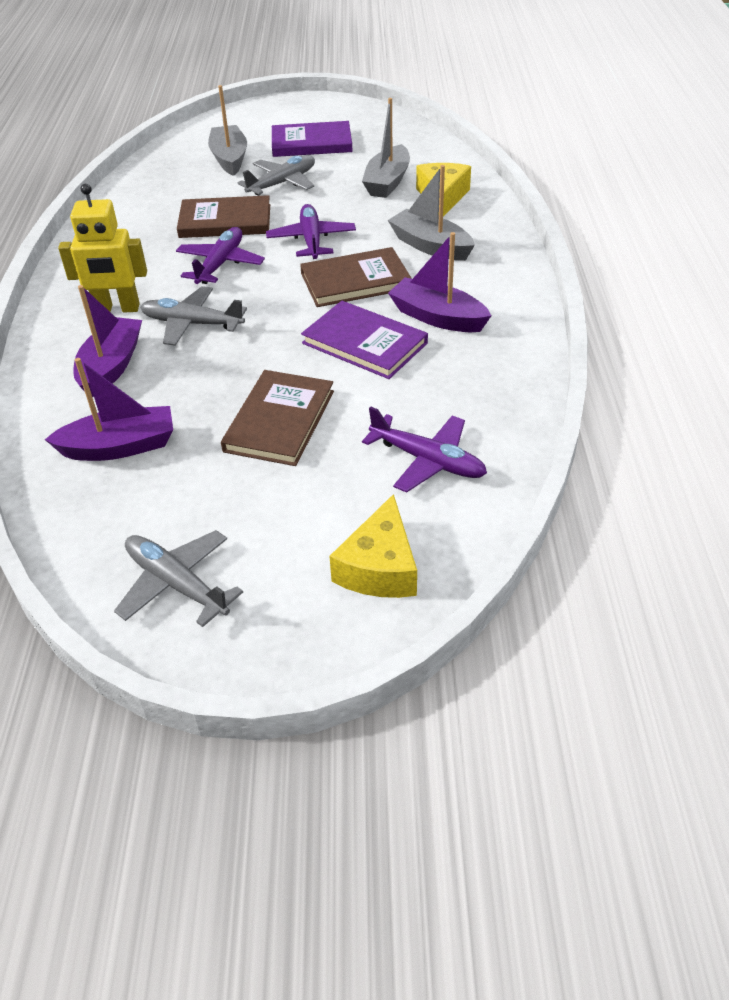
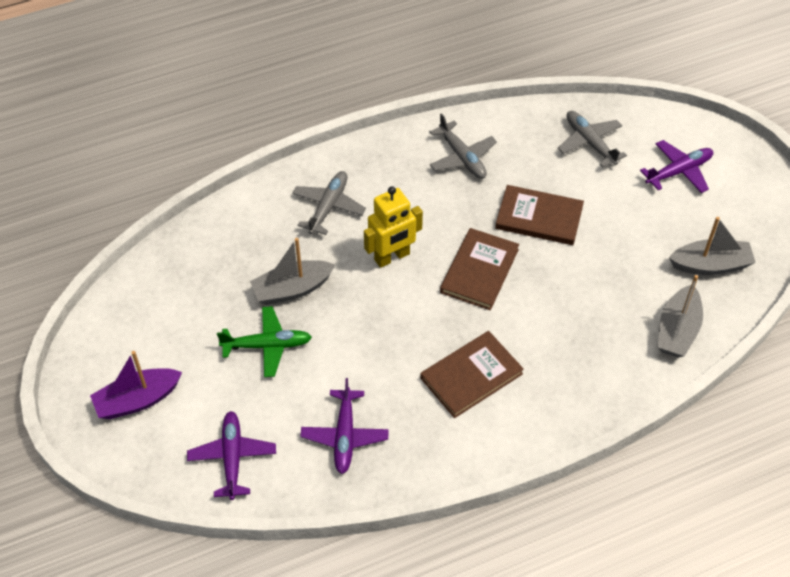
green plane: 0 -> 1
purple boat: 3 -> 1
purple book: 2 -> 0
yellow cheese: 2 -> 0

